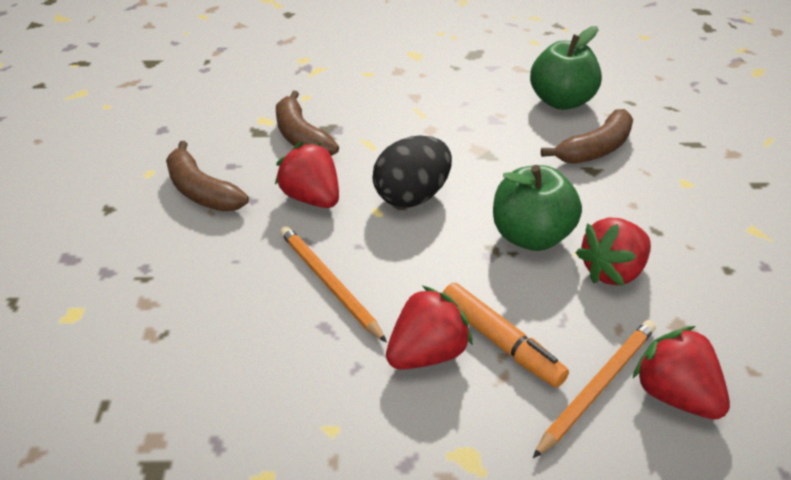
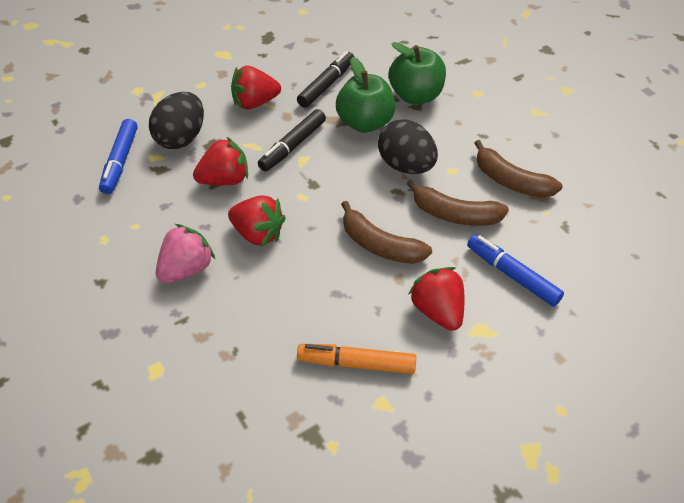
black egg: 1 -> 2
black marker: 0 -> 2
blue marker: 0 -> 2
orange pencil: 2 -> 0
pink strawberry: 0 -> 1

